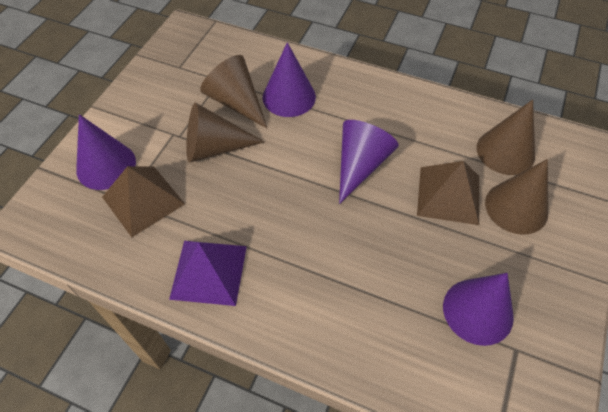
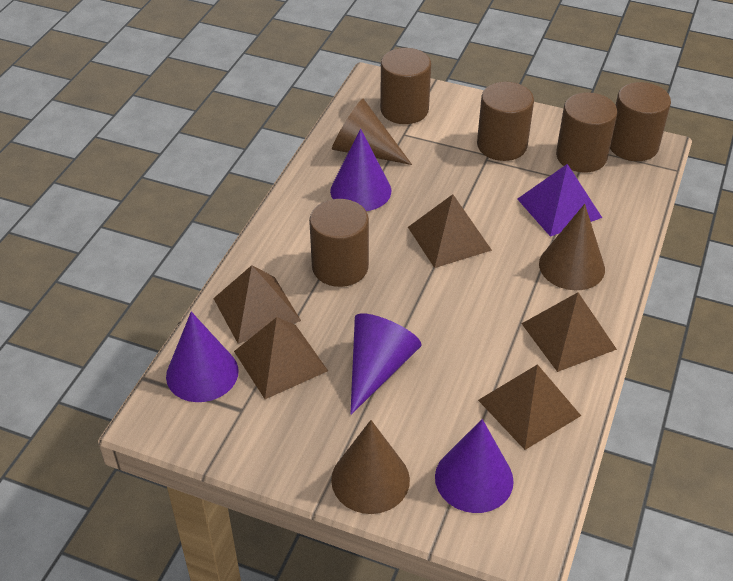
brown cone: 4 -> 3
brown cylinder: 0 -> 5
brown pyramid: 2 -> 5

